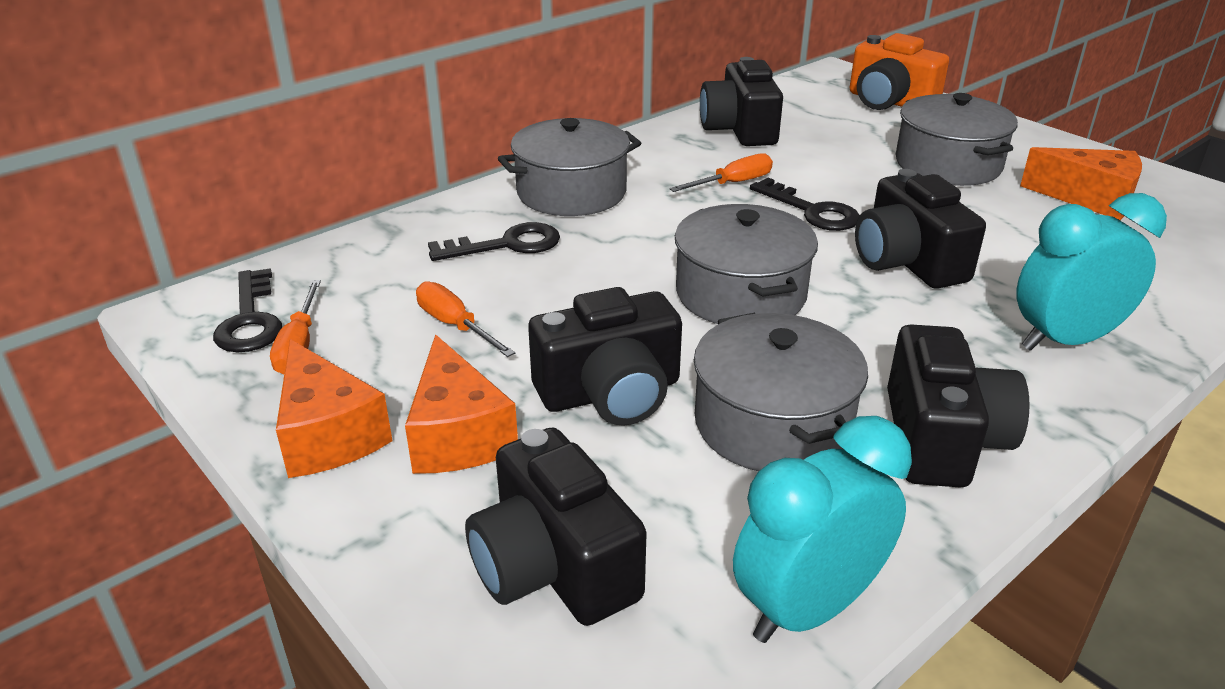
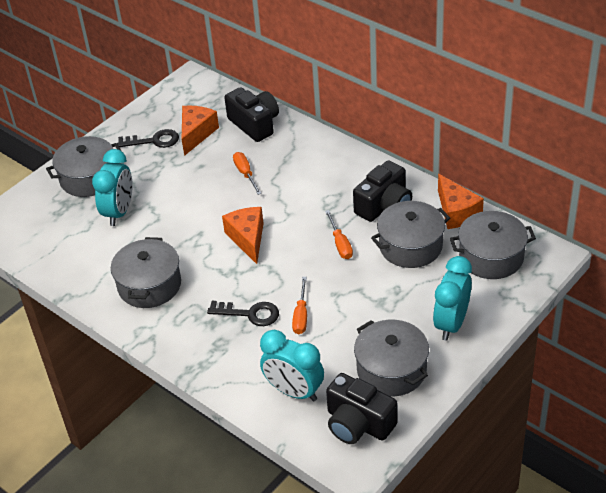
black camera: 5 -> 3
black key: 3 -> 2
grey pot: 4 -> 5
orange camera: 1 -> 0
turquoise clock: 2 -> 3

